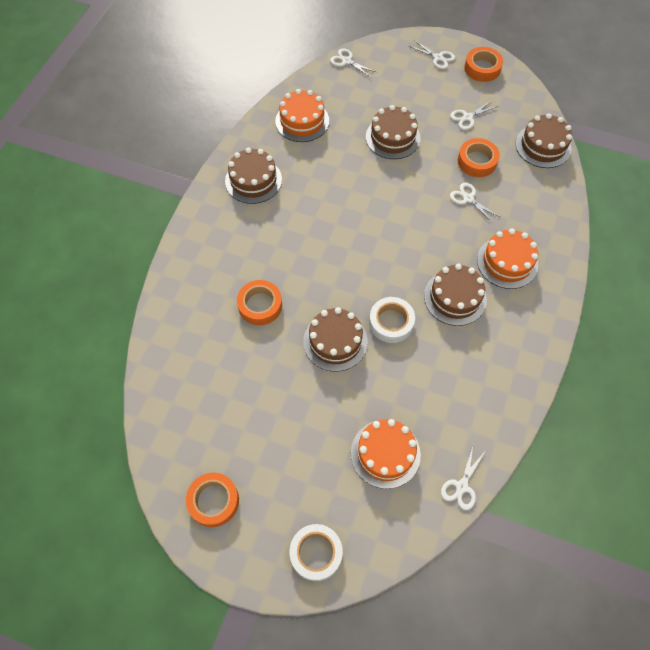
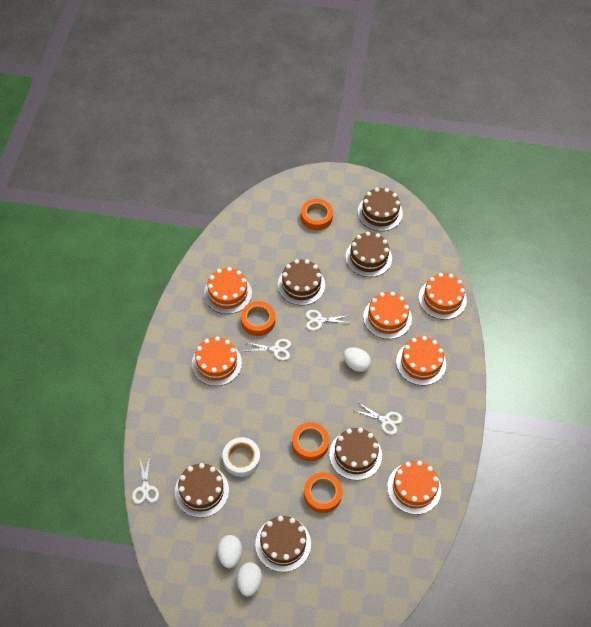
brown cake: 5 -> 6
orange cake: 3 -> 6
white egg: 0 -> 3
white scissors: 5 -> 4
white tape: 2 -> 1

